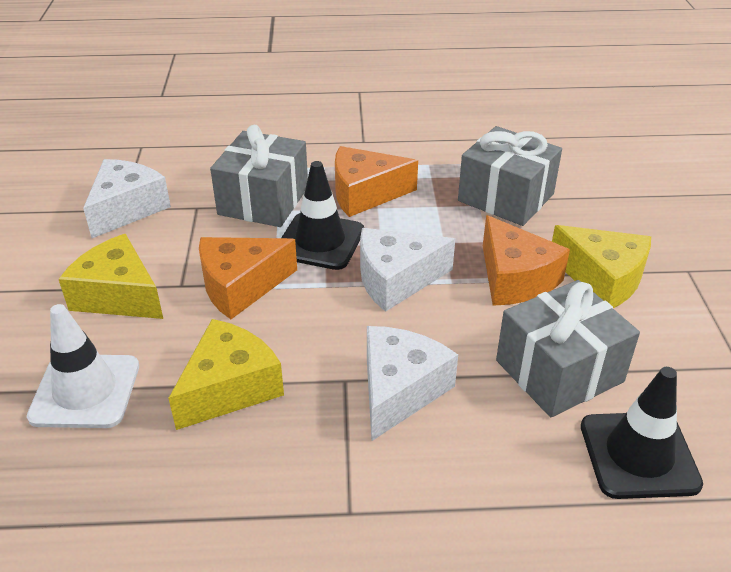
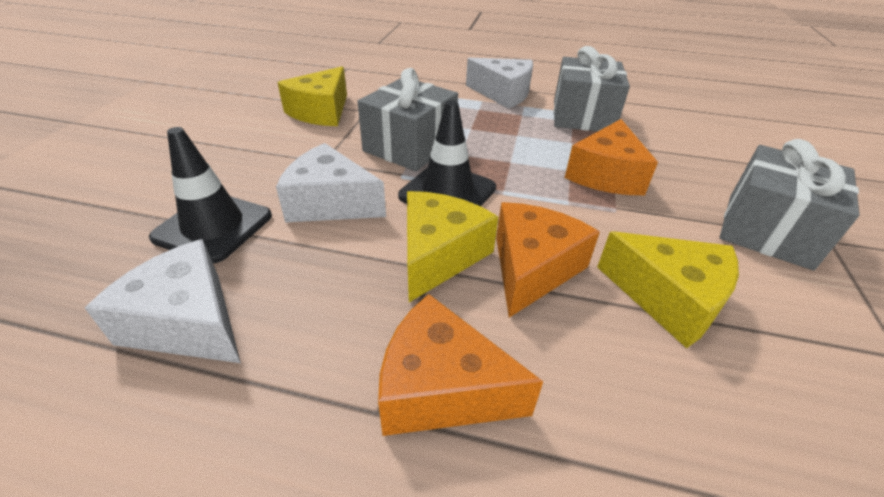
white traffic cone: 1 -> 0

